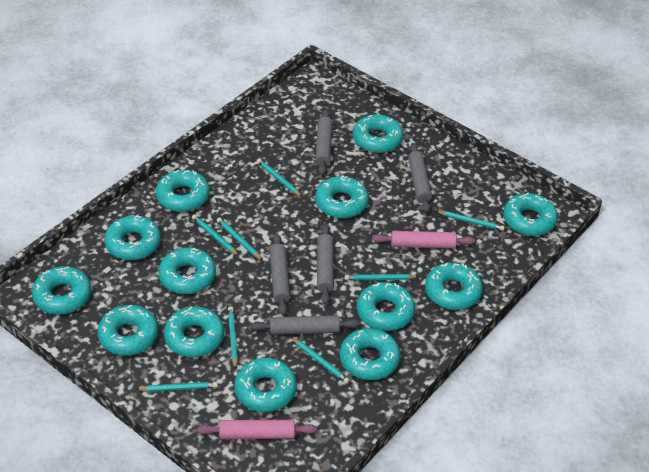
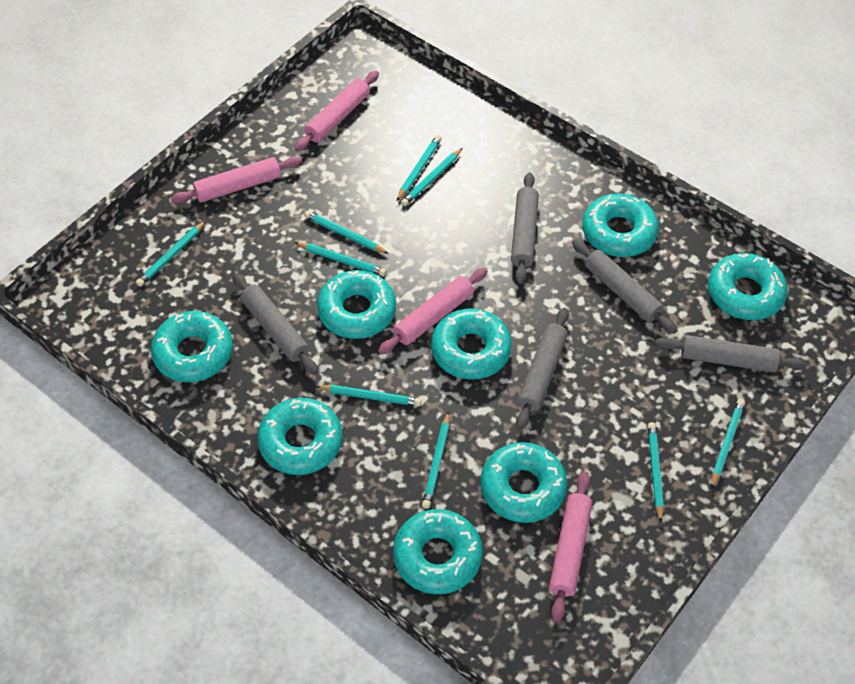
pink rolling pin: 2 -> 4
turquoise donut: 13 -> 8
turquoise pencil: 8 -> 9

